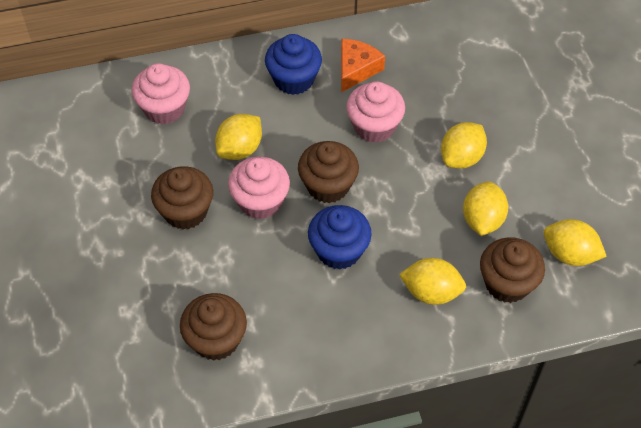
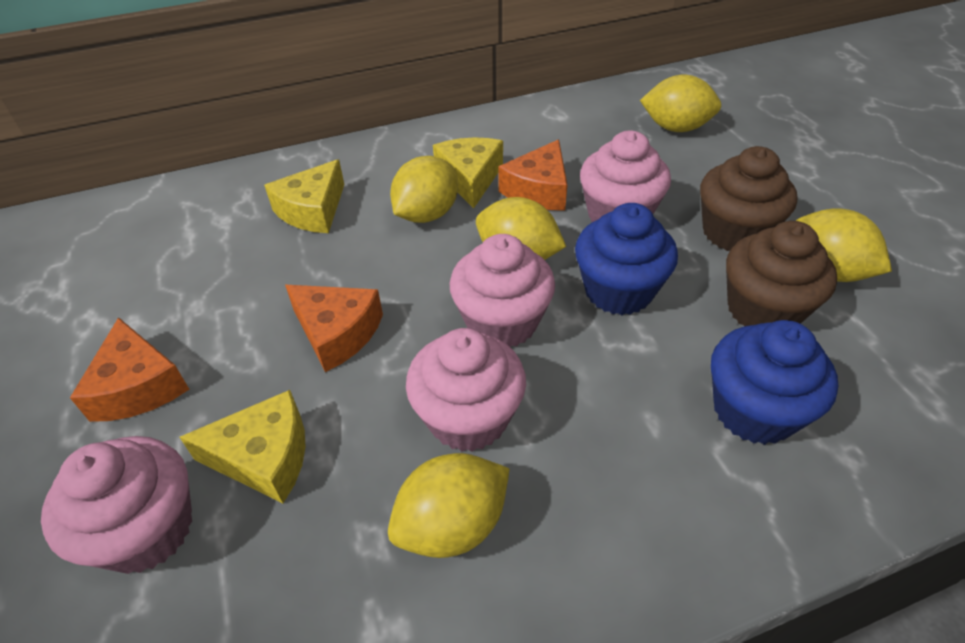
brown cupcake: 4 -> 2
orange cheese: 1 -> 3
pink cupcake: 3 -> 4
yellow cheese: 0 -> 3

